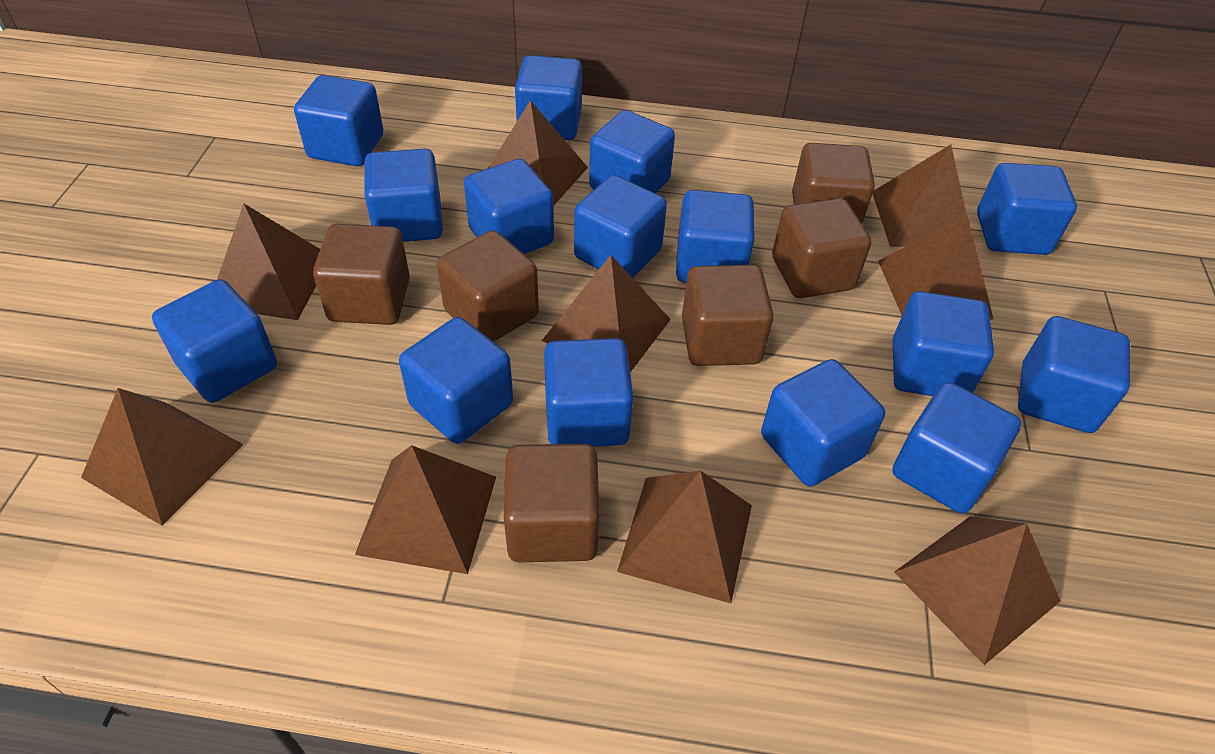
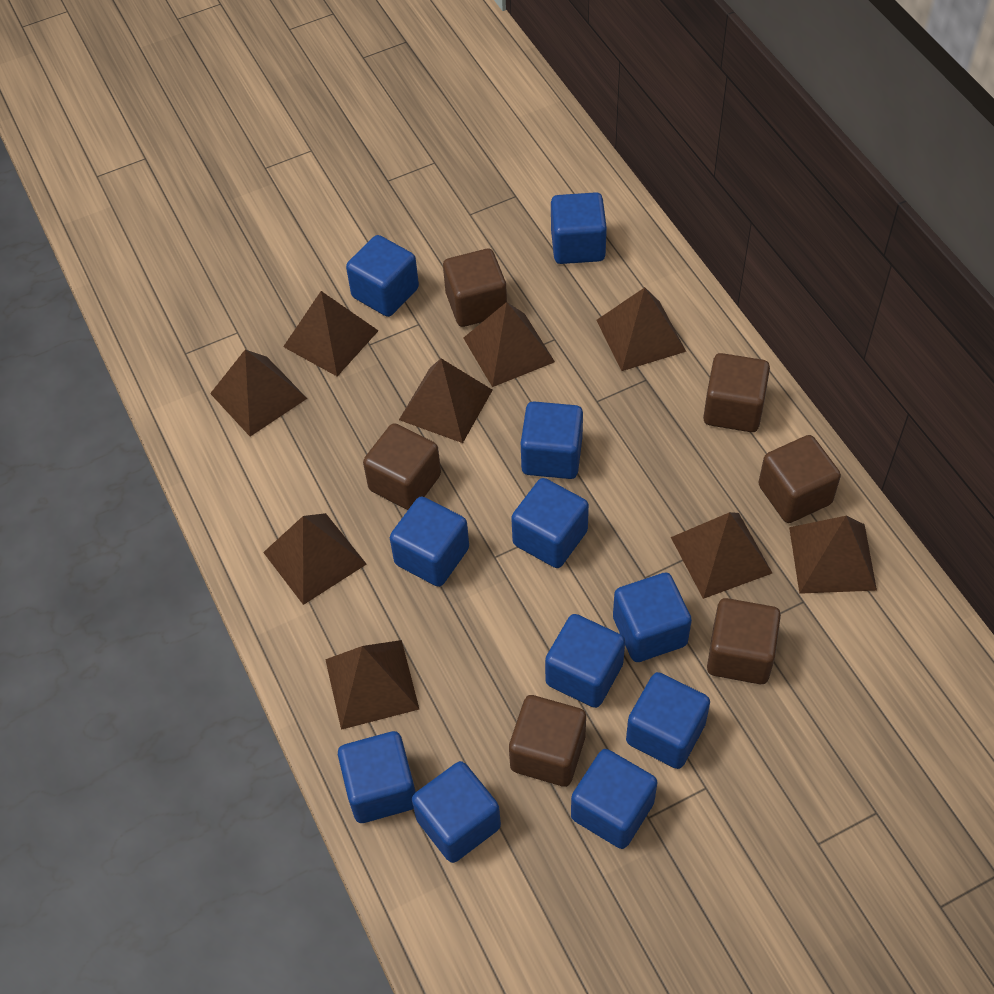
blue cube: 15 -> 11

